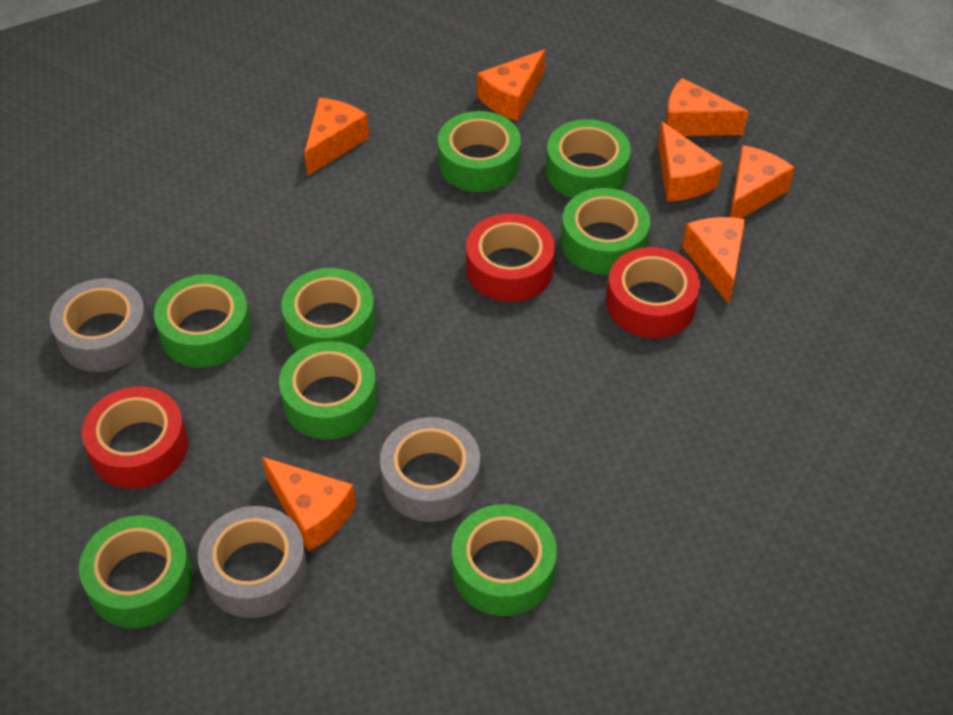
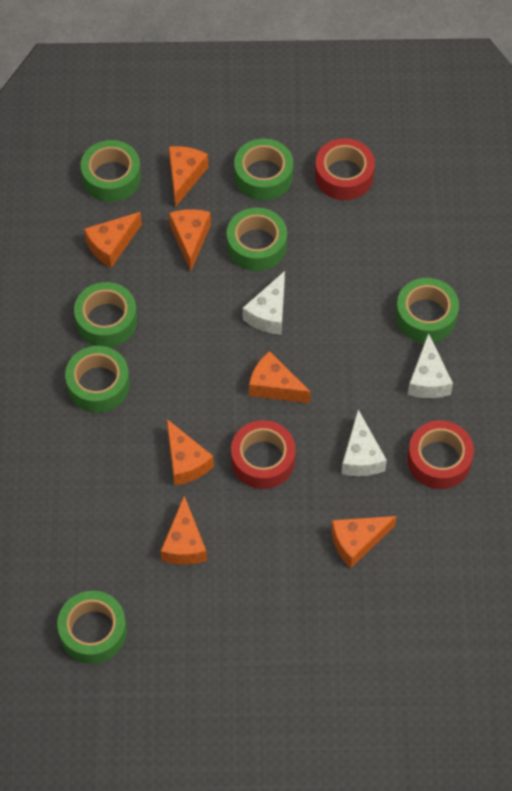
green tape: 8 -> 7
grey tape: 3 -> 0
white cheese: 0 -> 3

